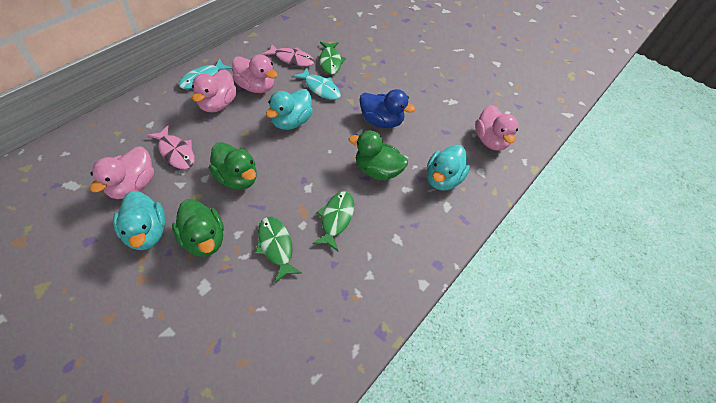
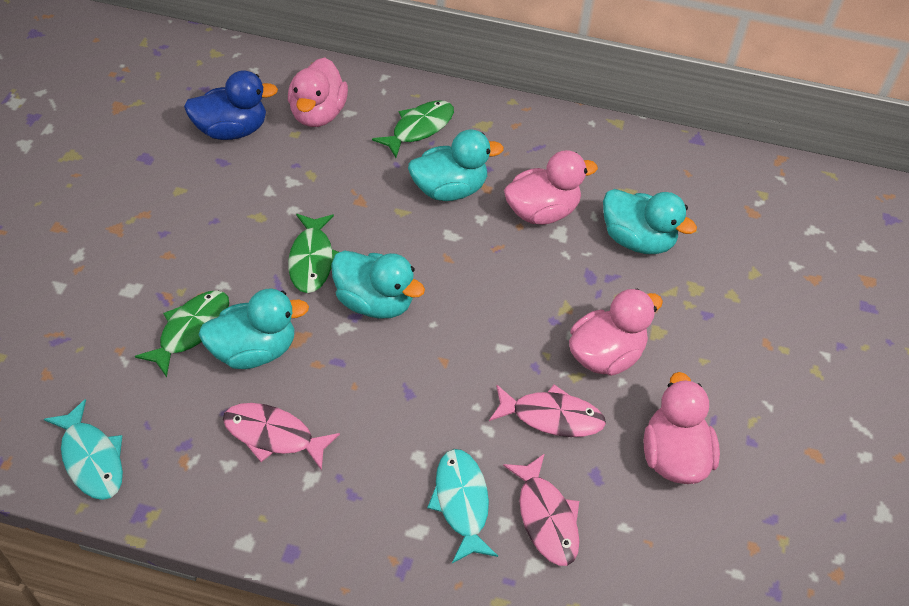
green duck: 3 -> 0
pink fish: 2 -> 3
turquoise duck: 3 -> 4

